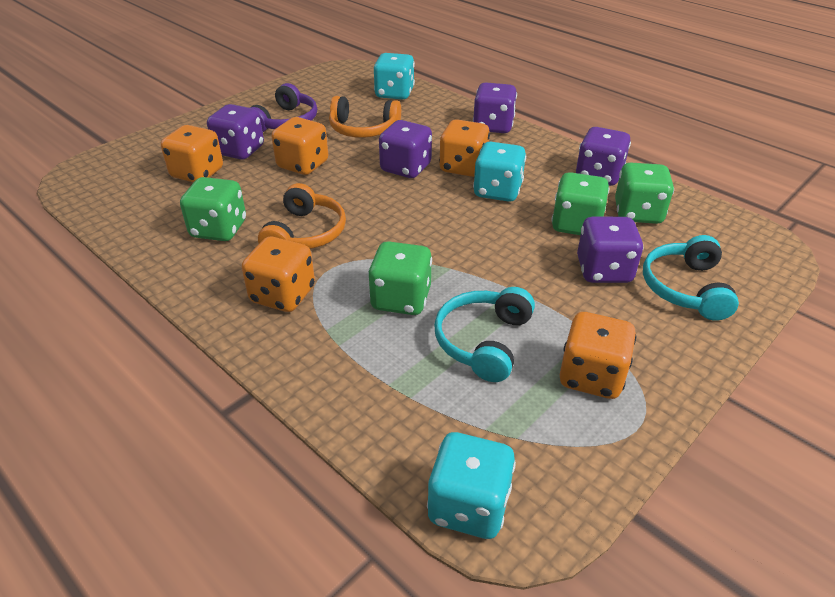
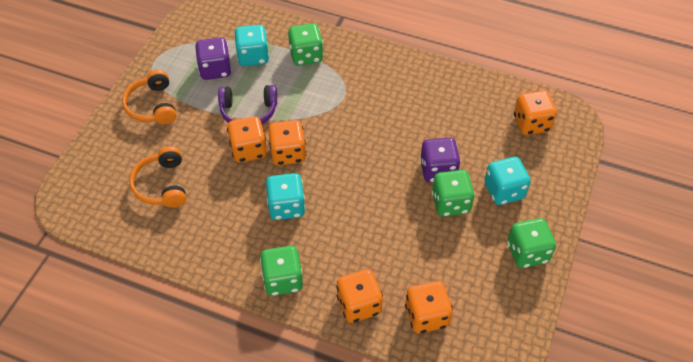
purple dice: 5 -> 2
turquoise headphones: 2 -> 0

